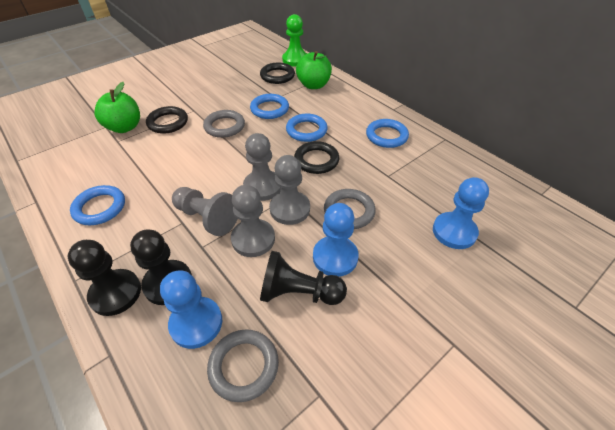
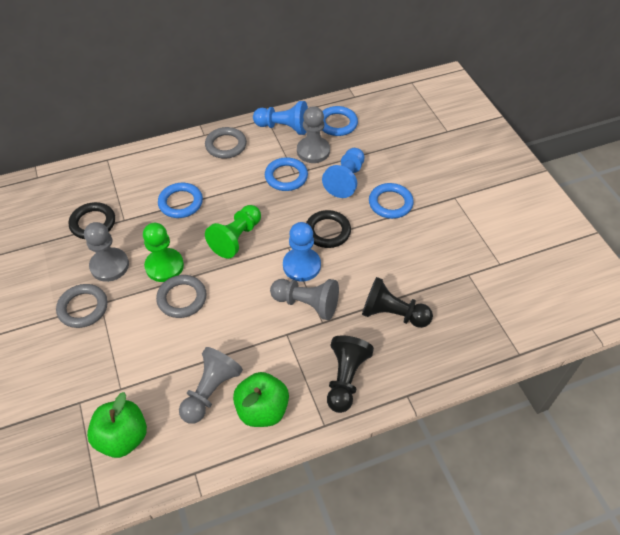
black pawn: 3 -> 2
black ring: 3 -> 2
green pawn: 1 -> 2

